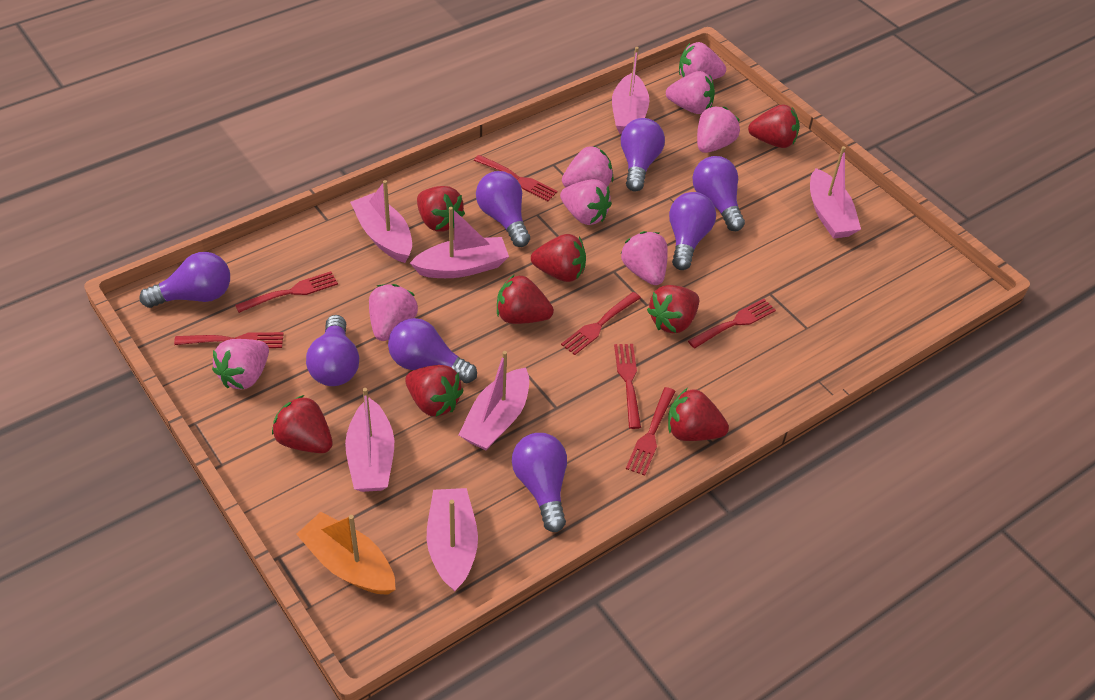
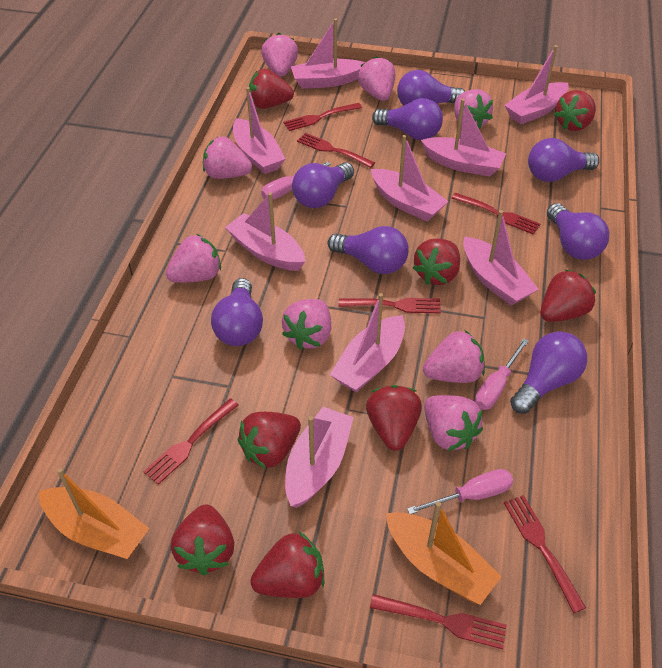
orange boat: 1 -> 2
pink boat: 7 -> 9
pink screwdriver: 0 -> 3

